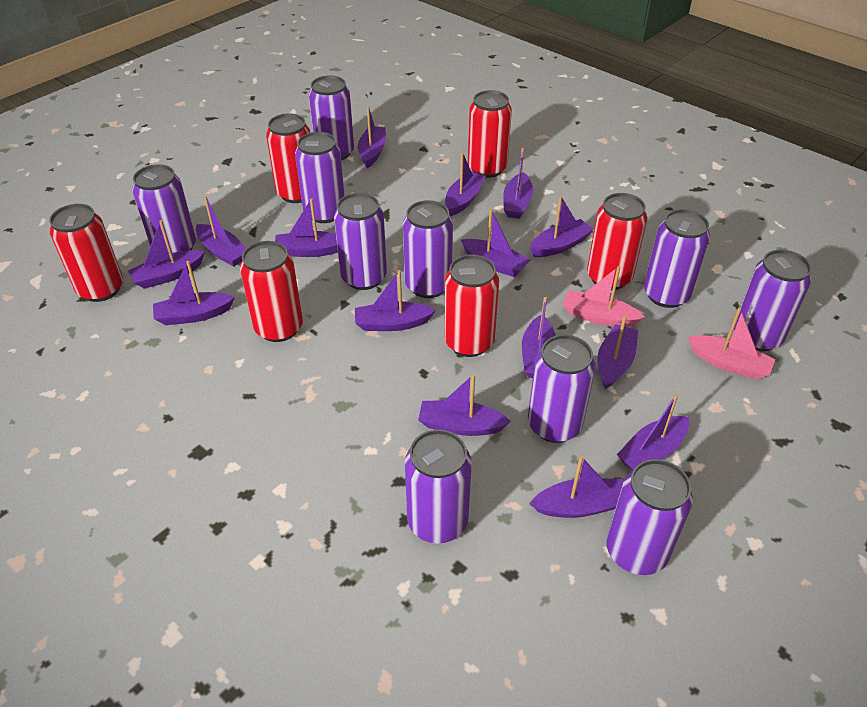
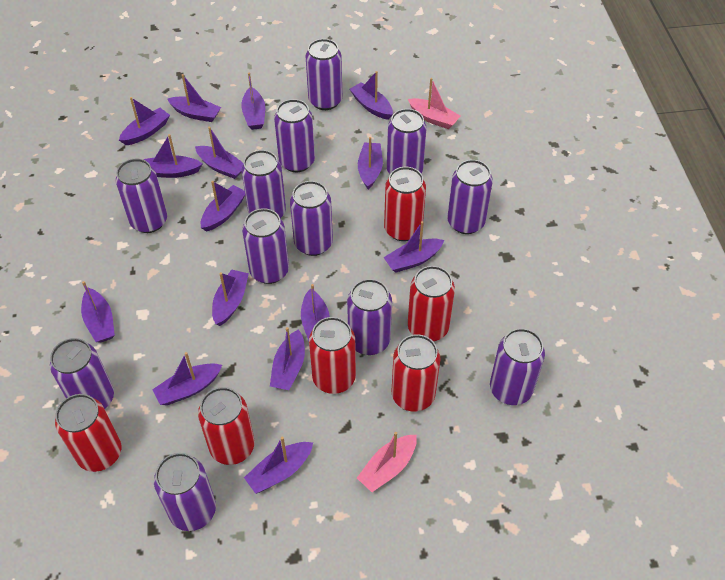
purple can: 10 -> 12

